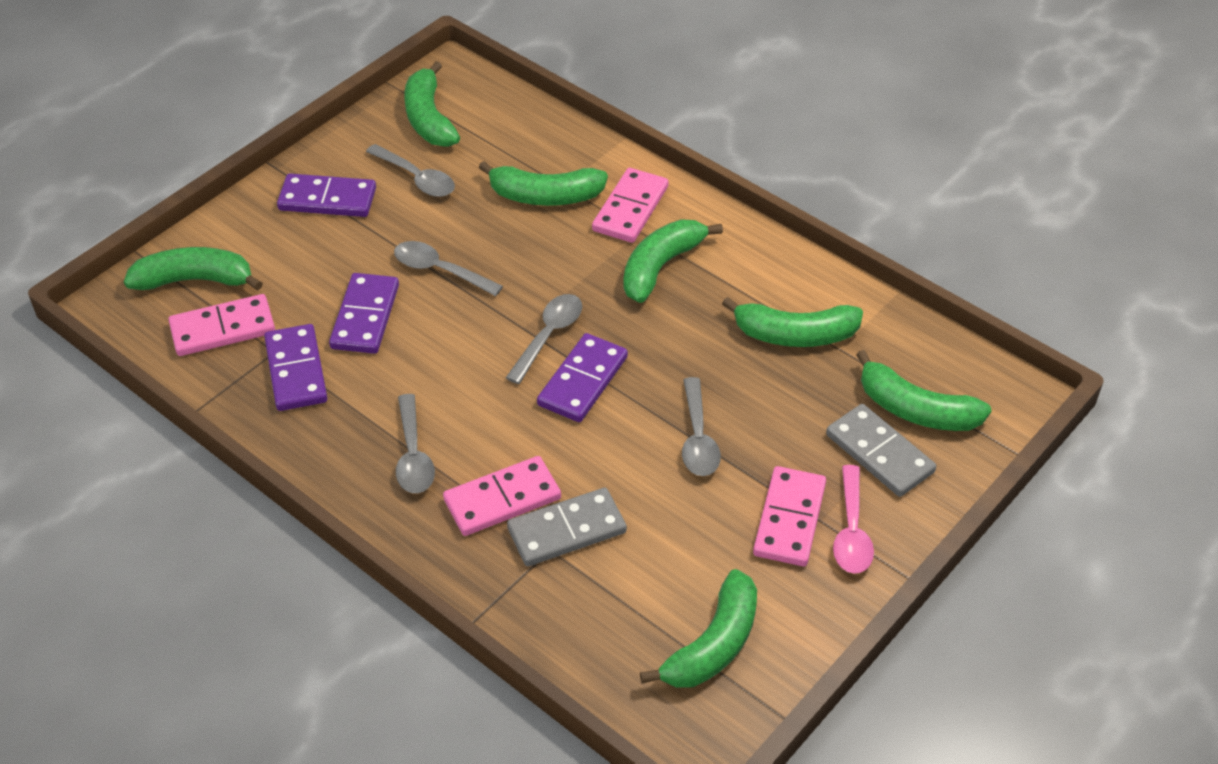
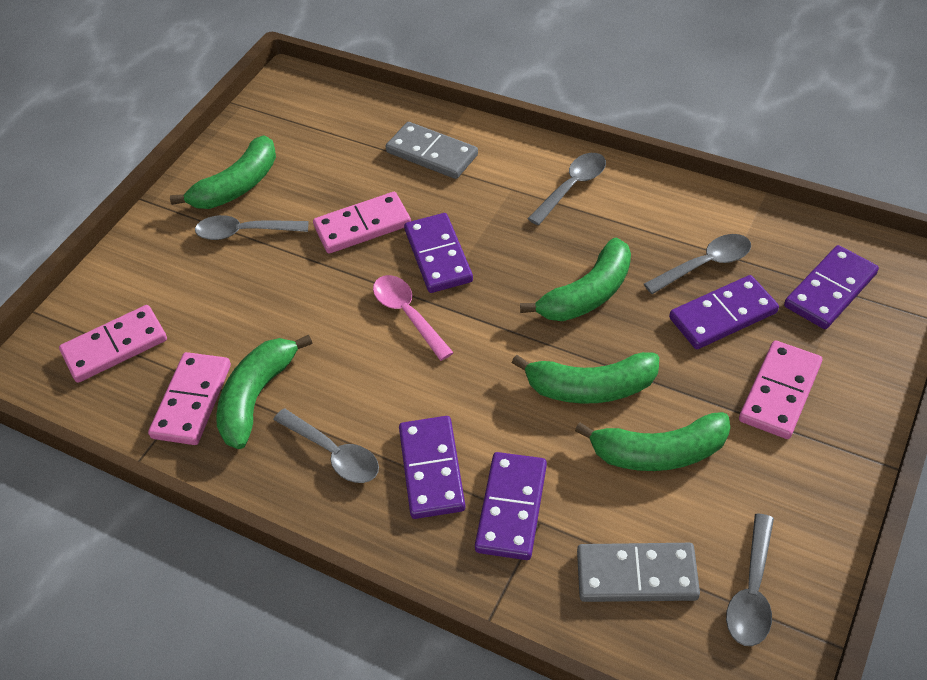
green banana: 7 -> 5
purple domino: 4 -> 5

